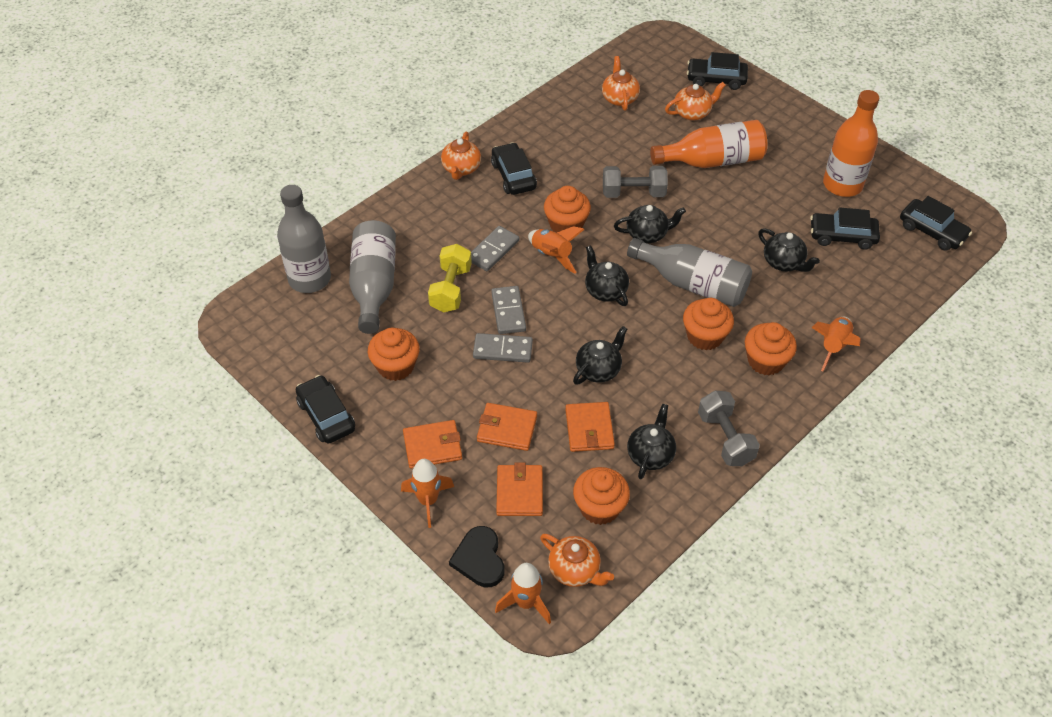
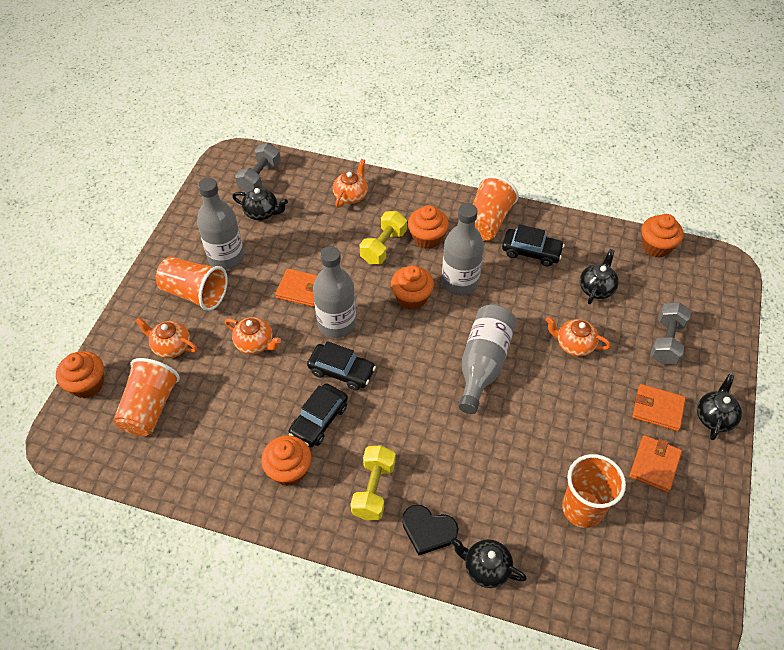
black car: 5 -> 3
black teapot: 5 -> 4
grey bottle: 3 -> 4
grey domino: 3 -> 0
orange bottle: 2 -> 0
orange cup: 0 -> 4
orange rocket: 4 -> 0
orange wallet: 4 -> 3
yellow dumbbell: 1 -> 2

